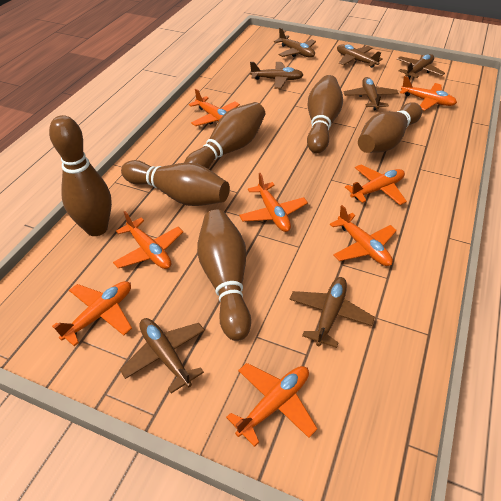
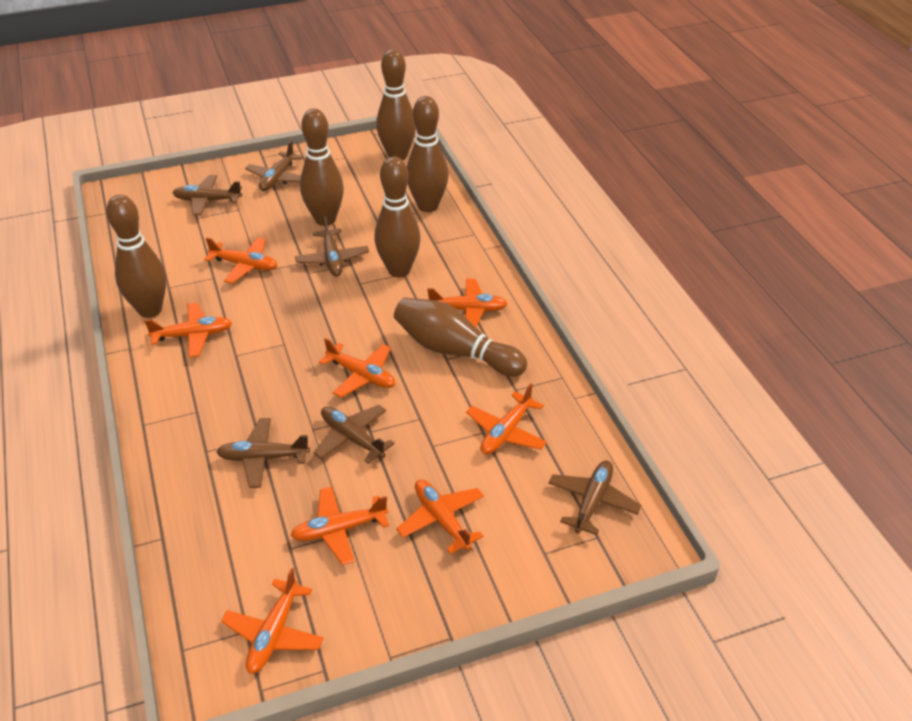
brown plane: 7 -> 6

